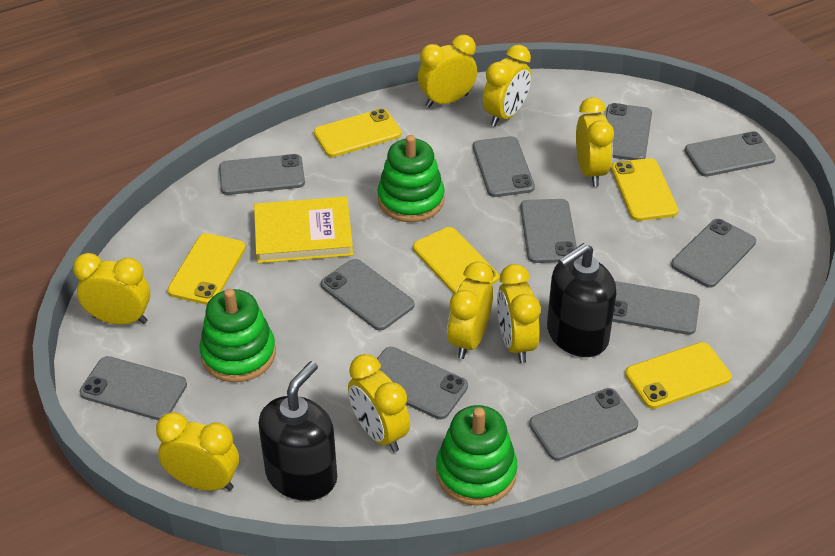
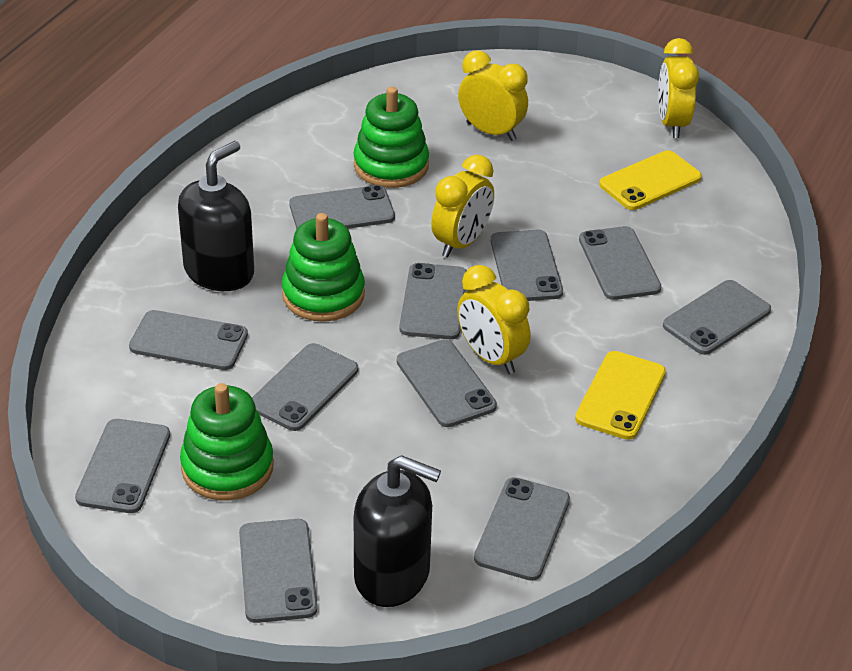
yellow book: 1 -> 0
yellow clock: 8 -> 4
yellow phone: 5 -> 2

